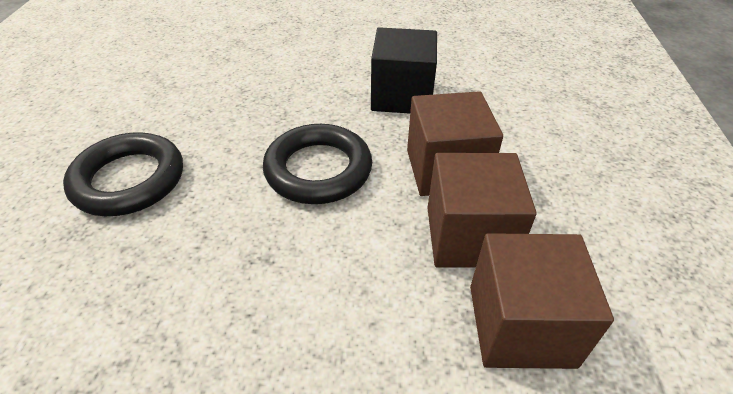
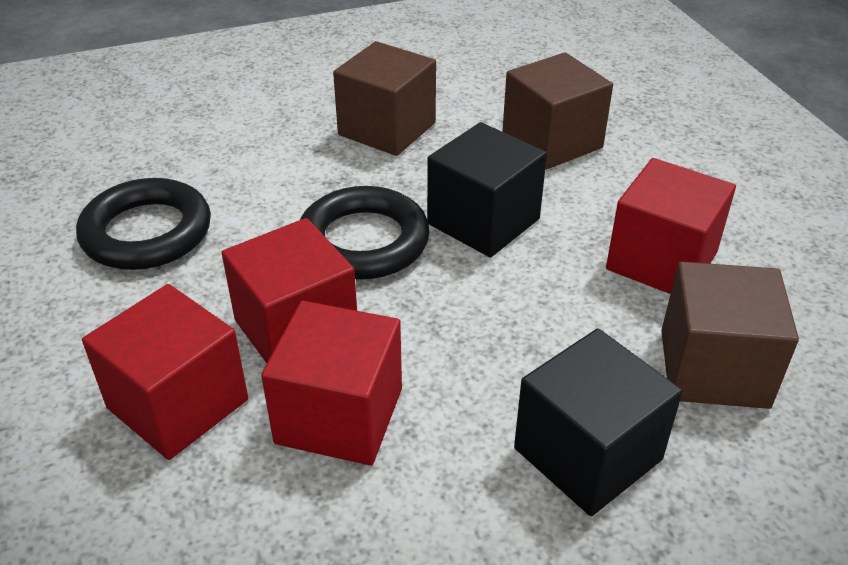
black cube: 1 -> 2
red cube: 0 -> 4

